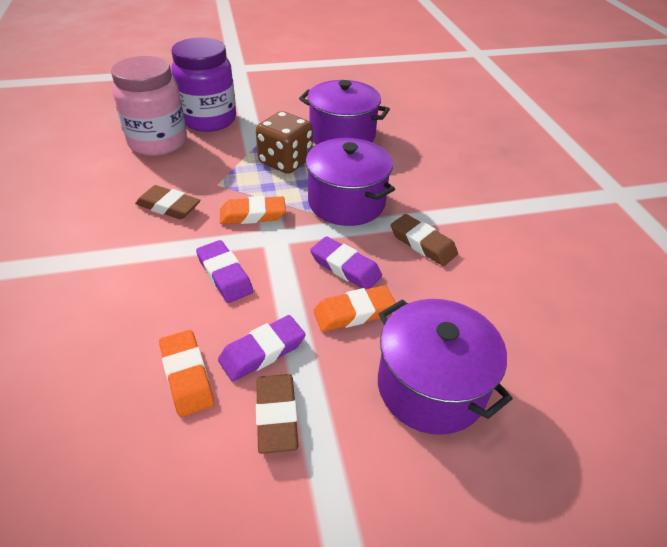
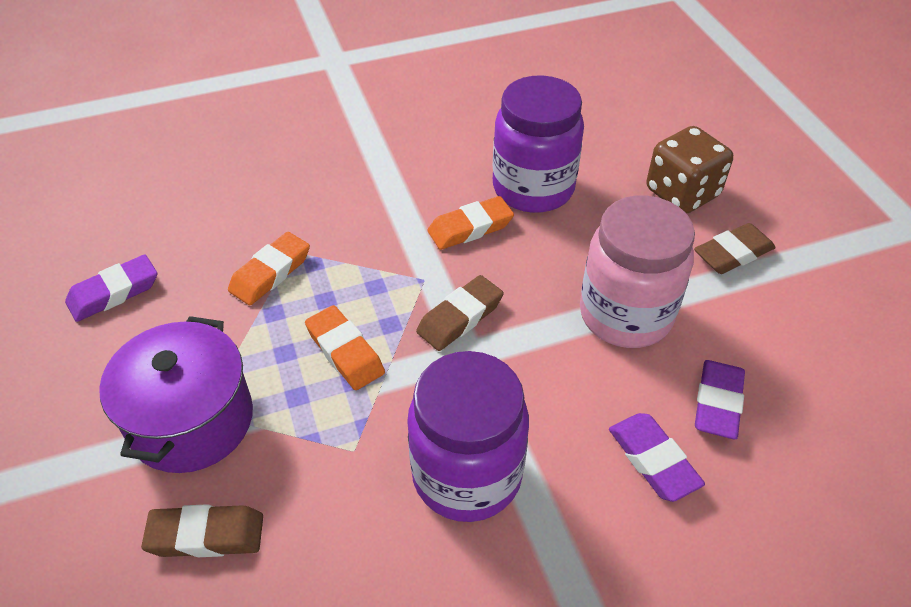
purple jar: 1 -> 2
purple pot: 3 -> 1

